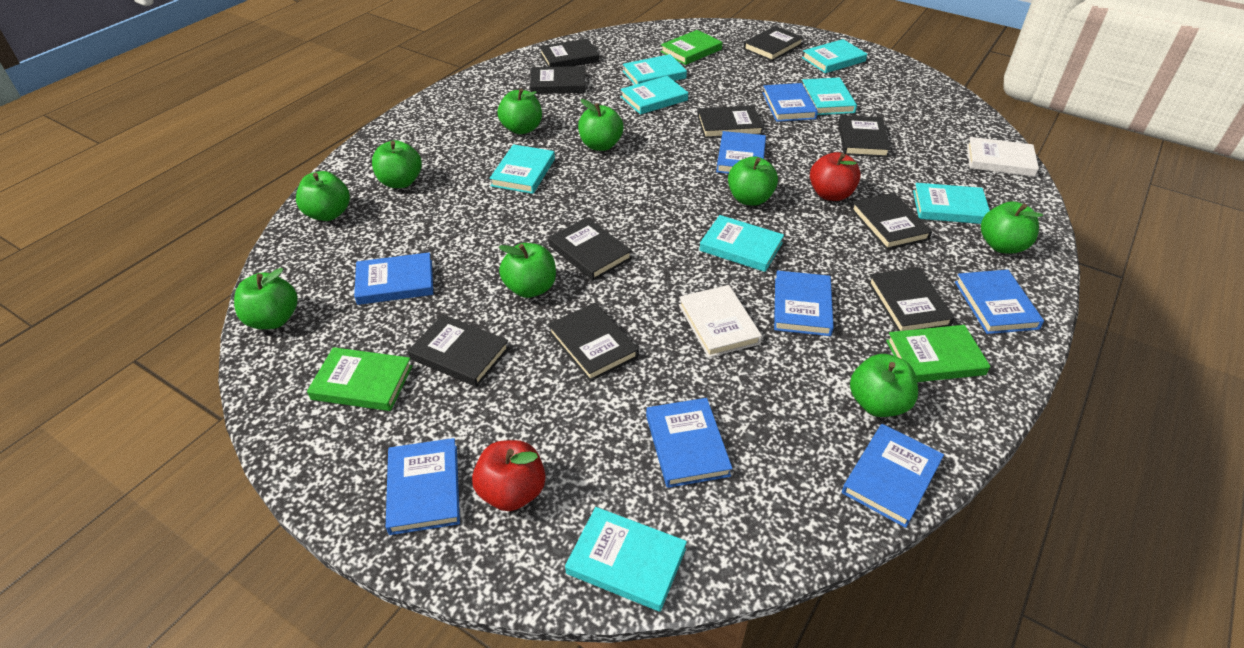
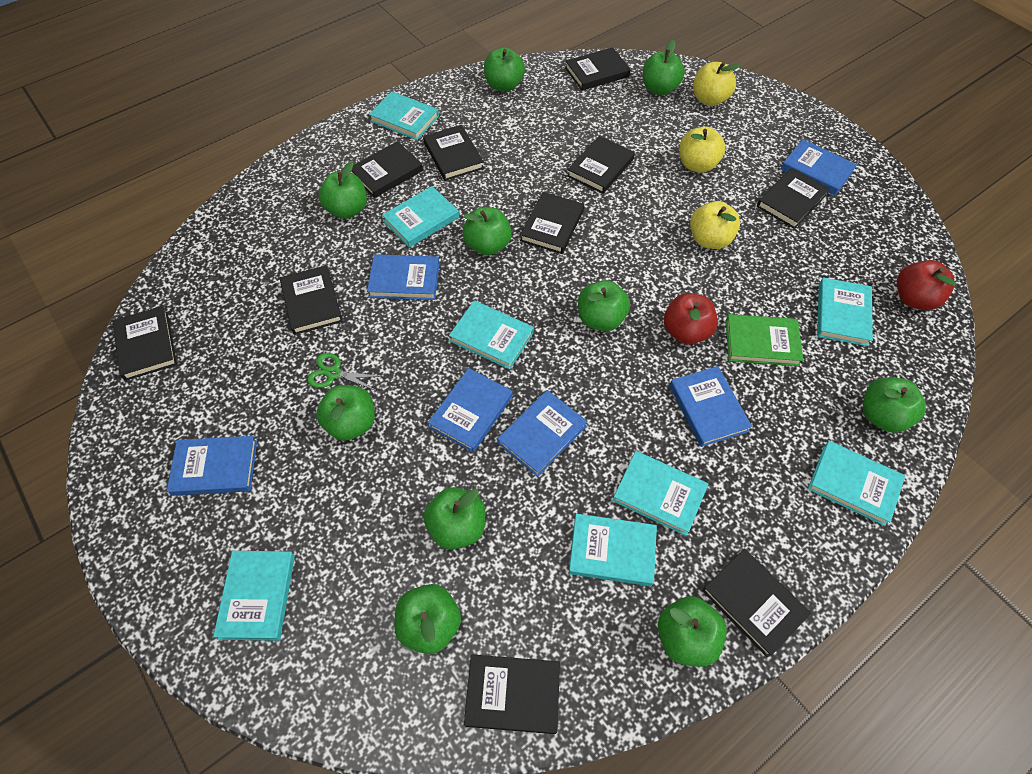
blue book: 8 -> 6
green apple: 9 -> 10
green book: 3 -> 1
green scissors: 0 -> 1
white book: 2 -> 0
yellow apple: 0 -> 3

